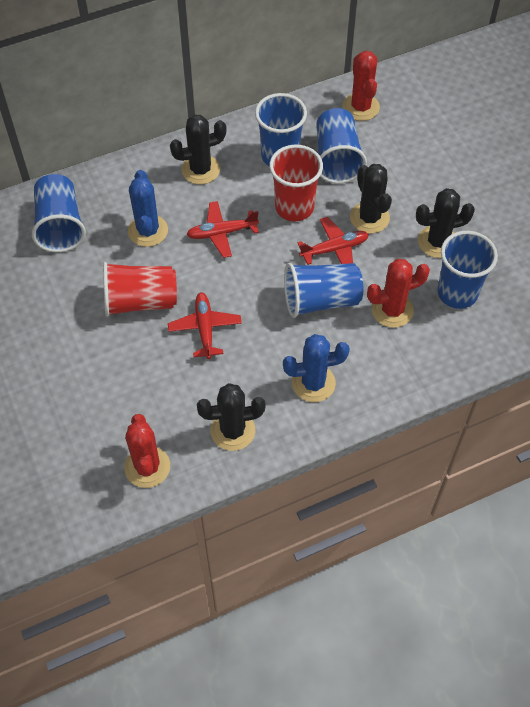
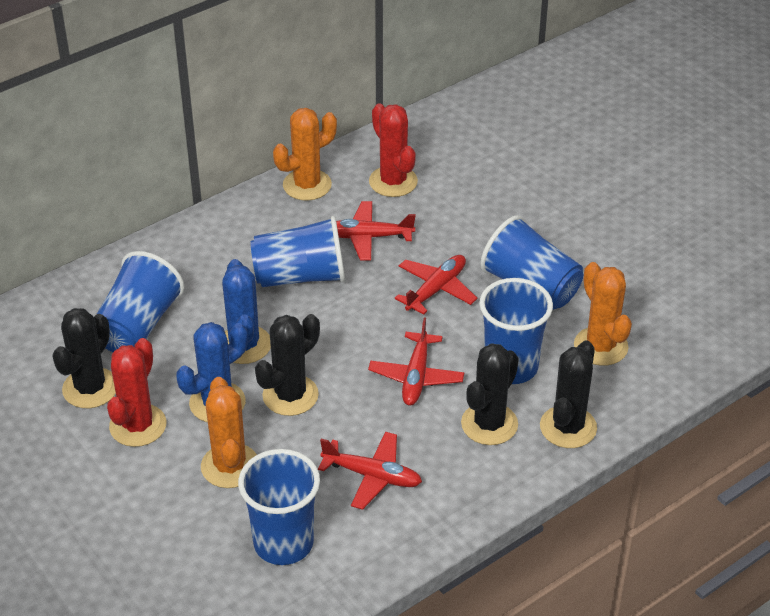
orange cactus: 0 -> 3
red cactus: 3 -> 2
red cup: 2 -> 0
red plane: 3 -> 4

